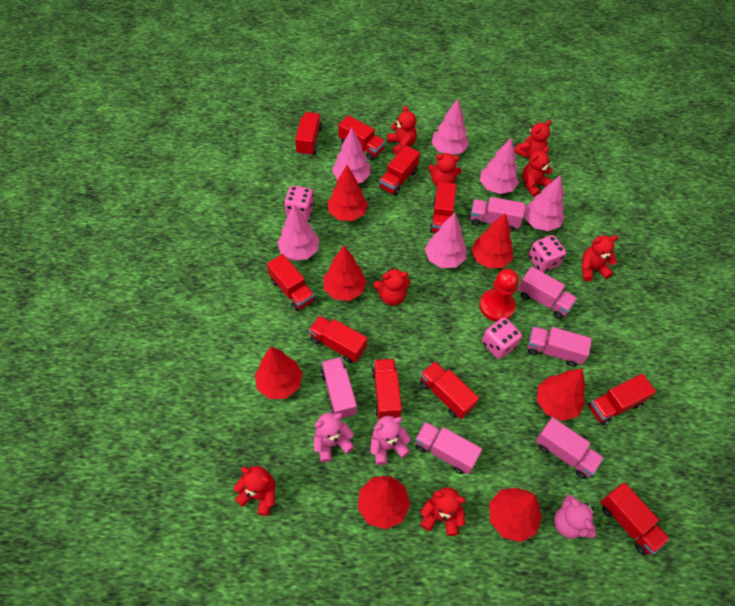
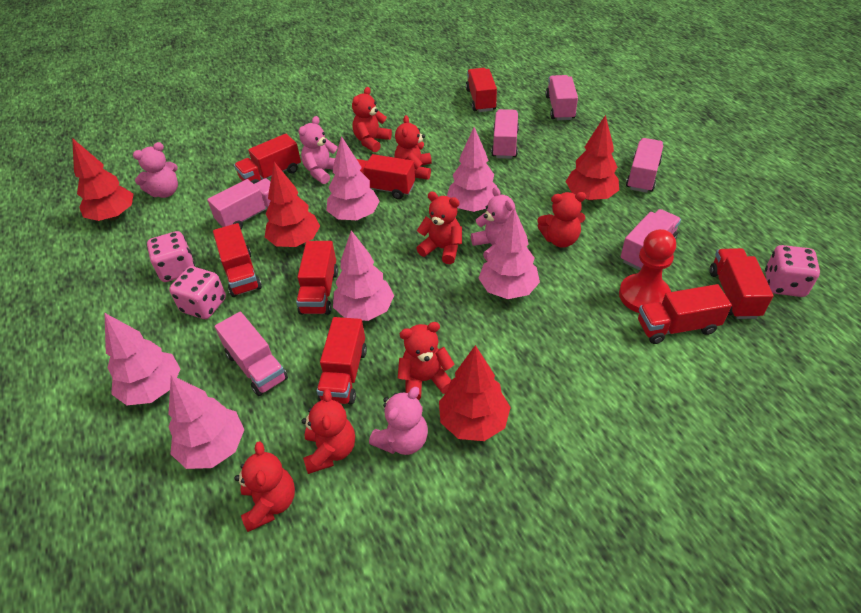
pink teddy bear: 3 -> 4
red teddy bear: 8 -> 7
red tree: 7 -> 4
red truck: 10 -> 8

